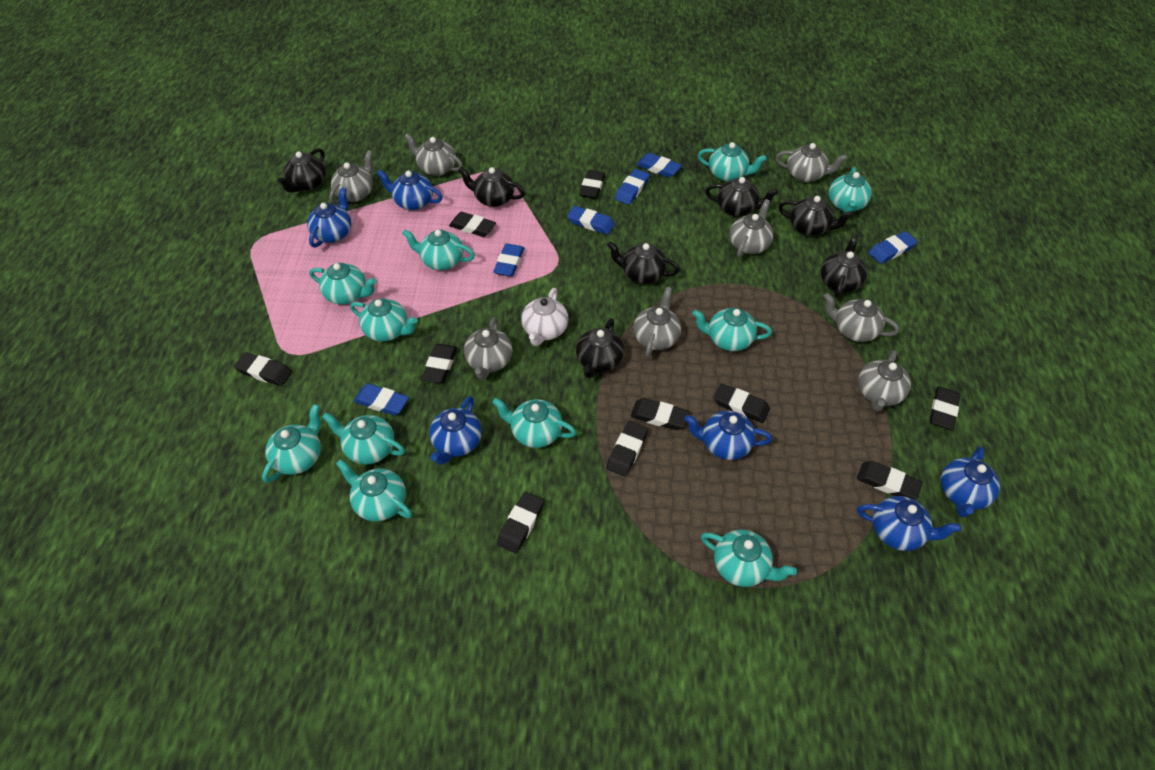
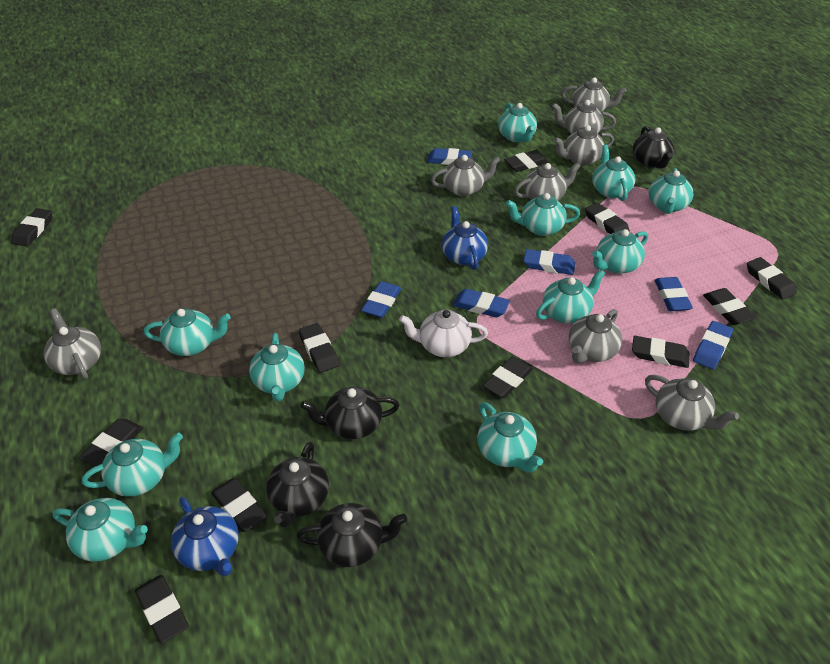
black eraser: 10 -> 11
black teapot: 7 -> 4
blue teapot: 6 -> 2

